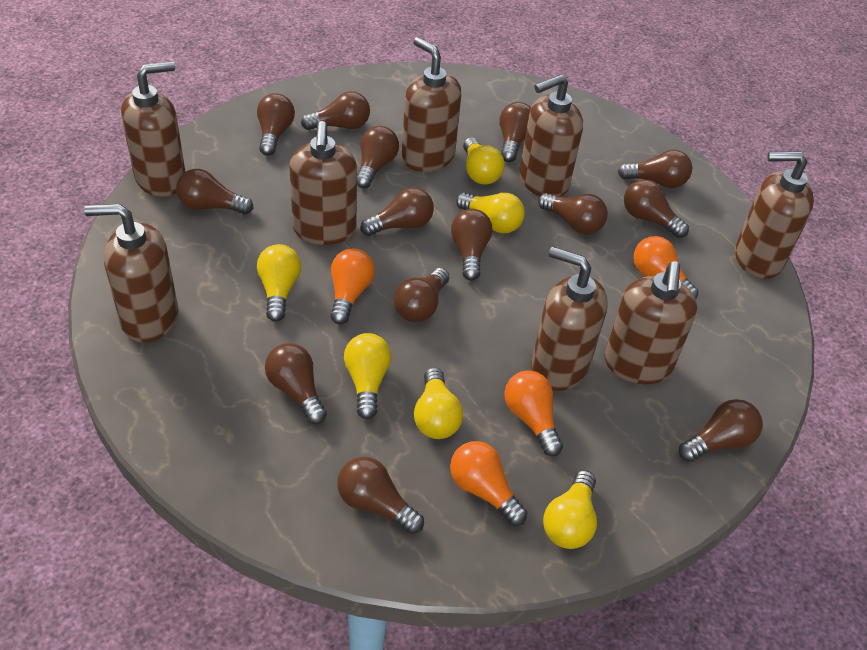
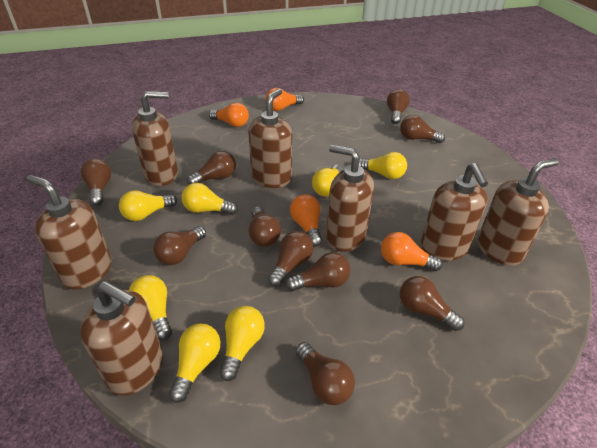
brown light bulb: 14 -> 10
brown soap dispenser: 8 -> 7
yellow light bulb: 6 -> 7

